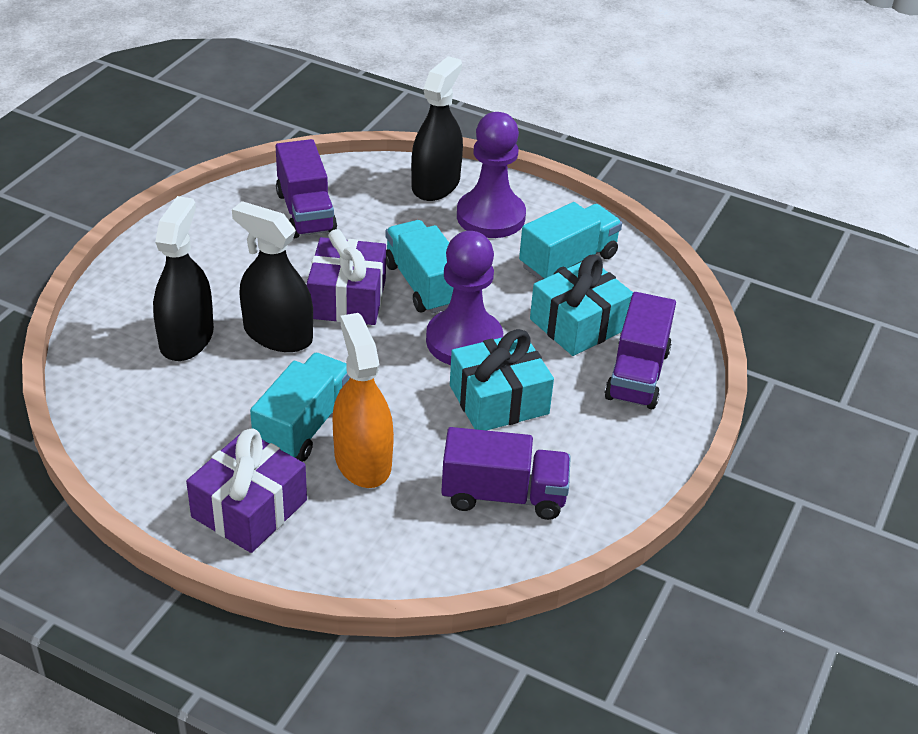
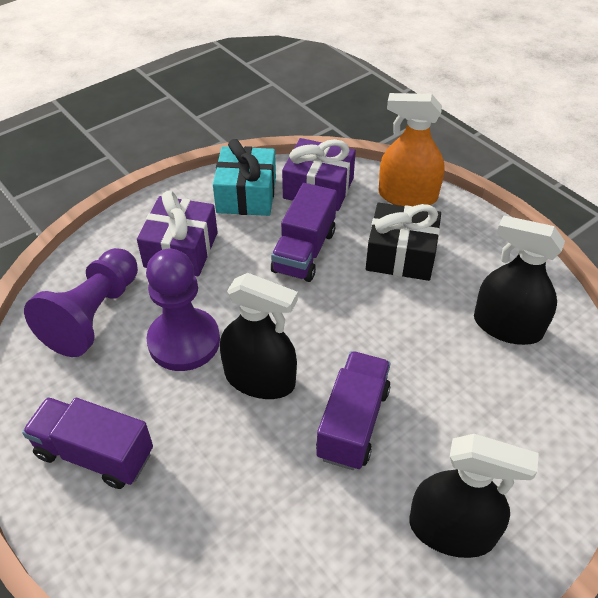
black gift: 0 -> 1
turquoise gift: 2 -> 1
turquoise truck: 3 -> 0

